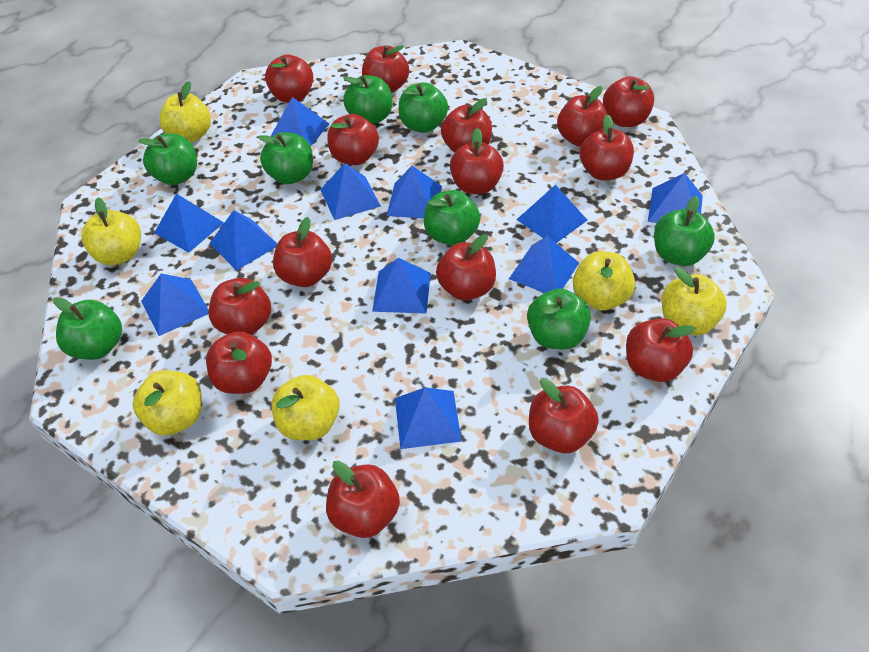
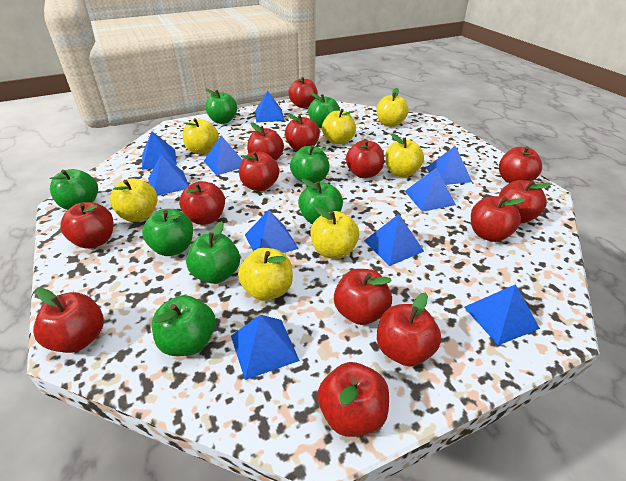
blue pyramid: 11 -> 10
red apple: 15 -> 14
yellow apple: 6 -> 7

